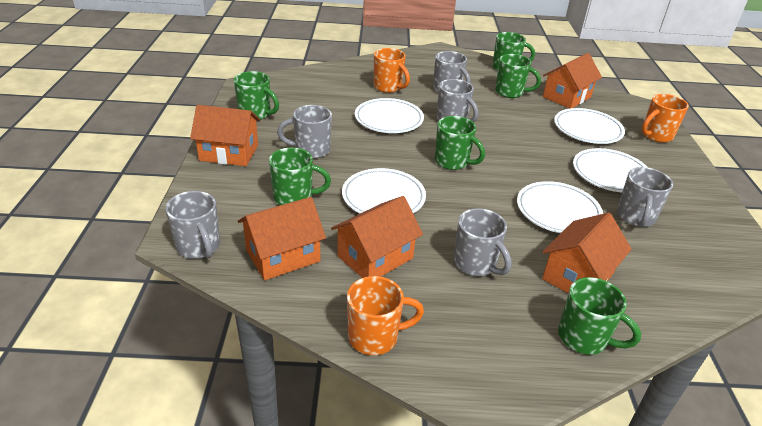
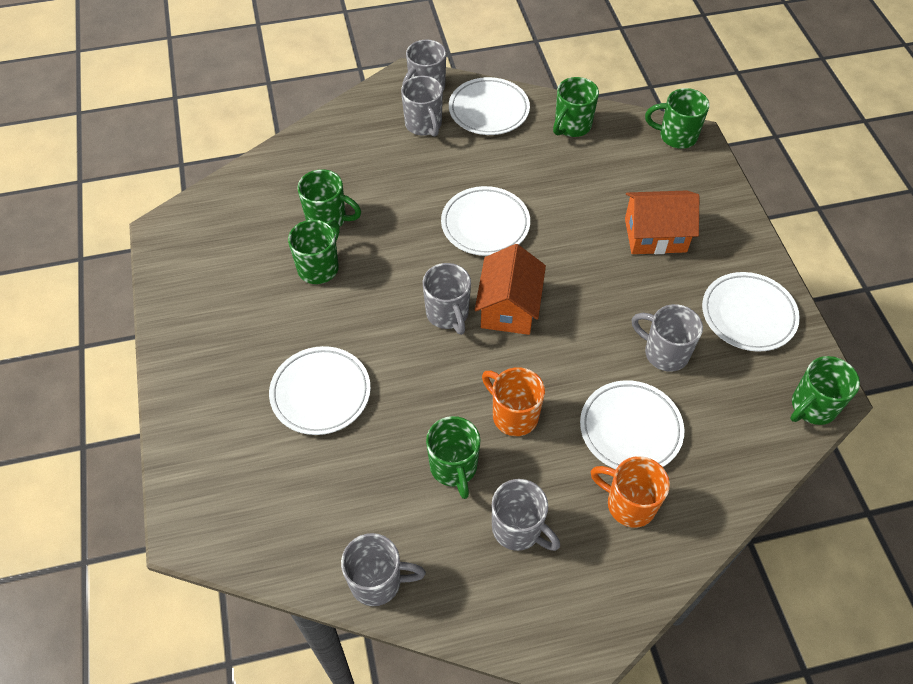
orange house: 5 -> 2
orange mug: 3 -> 2

